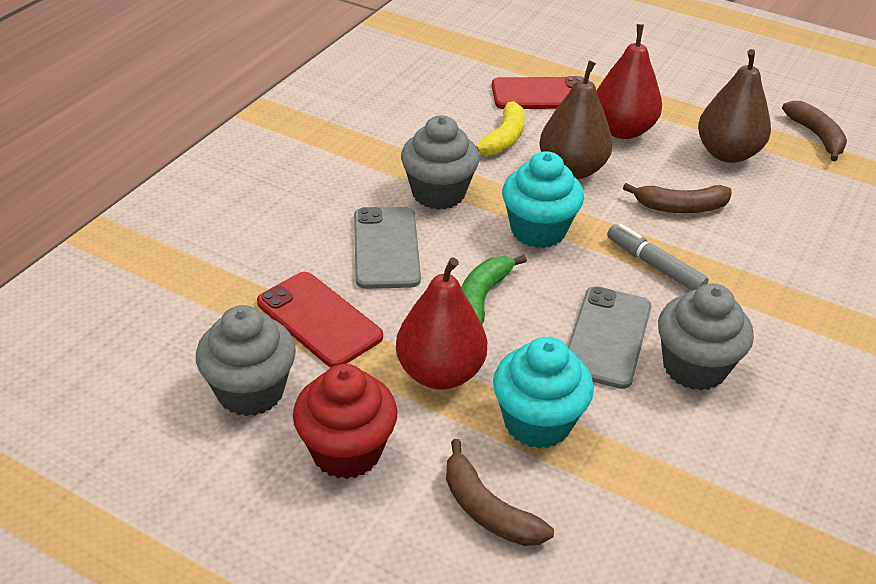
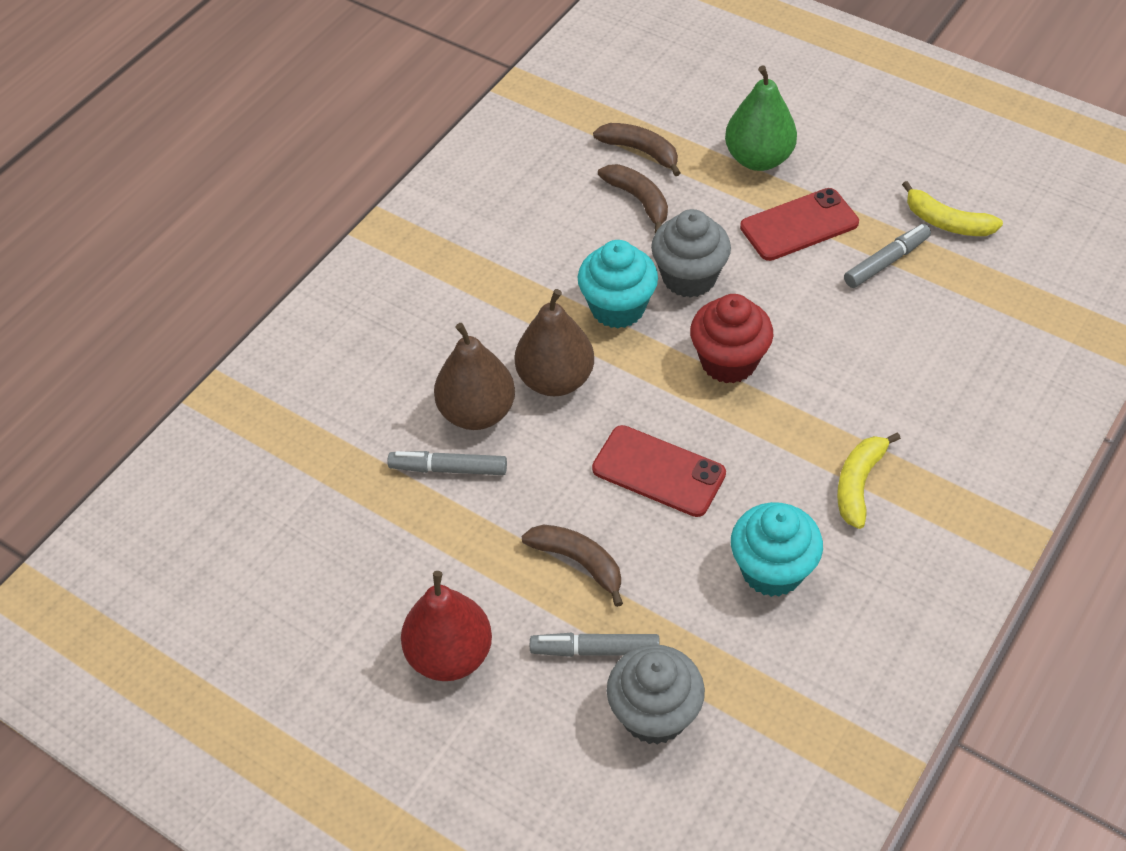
green banana: 1 -> 0
green pear: 0 -> 1
grey cupcake: 3 -> 2
grey marker: 1 -> 3
grey phone: 2 -> 0
red pear: 2 -> 1
yellow banana: 1 -> 2

